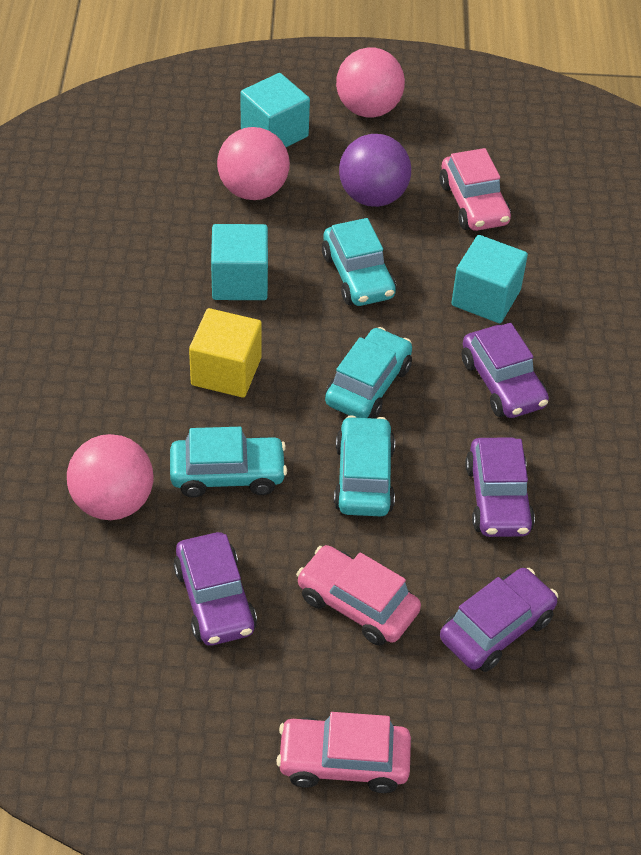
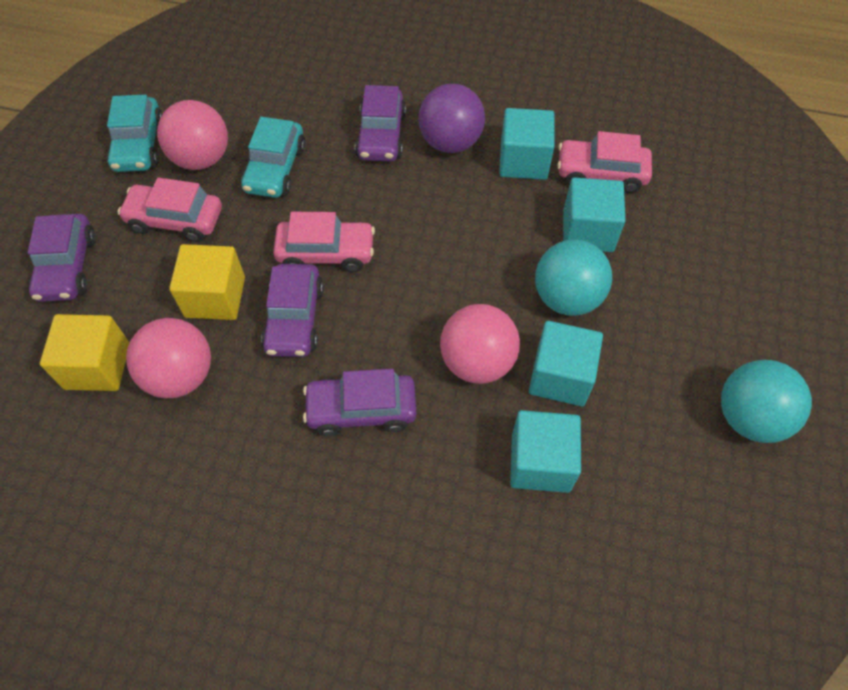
turquoise ball: 0 -> 2
turquoise car: 4 -> 2
turquoise cube: 3 -> 4
yellow cube: 1 -> 2

